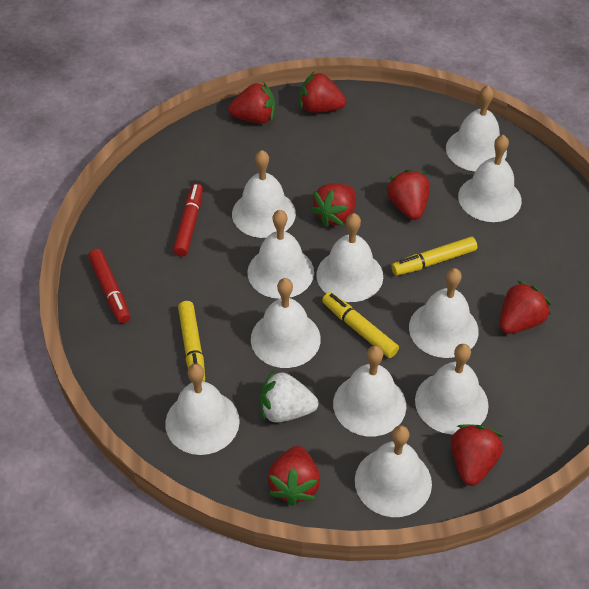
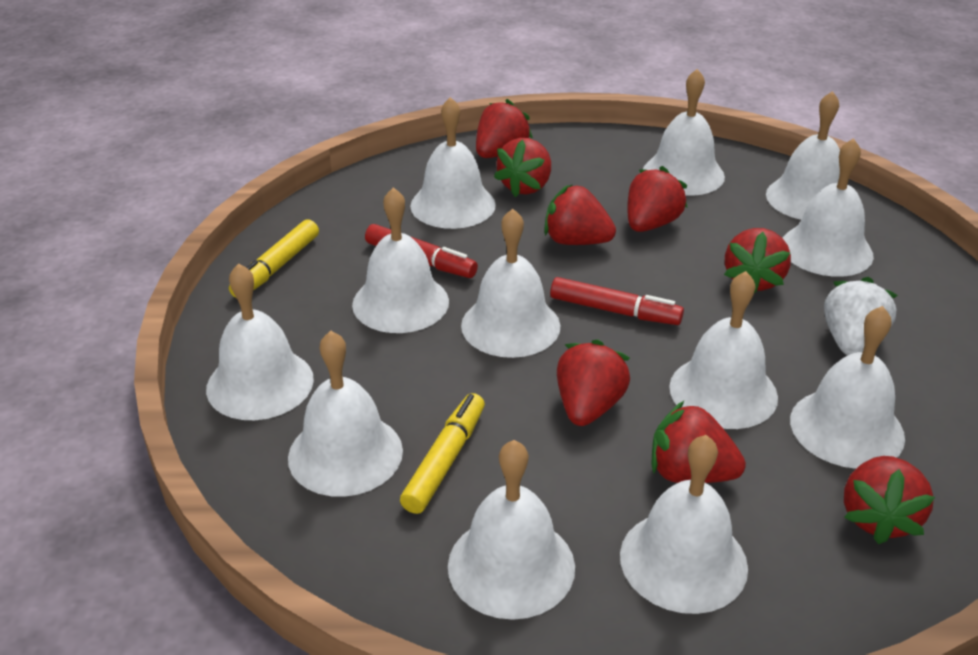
red strawberry: 7 -> 8
white bell: 11 -> 12
yellow marker: 3 -> 2

